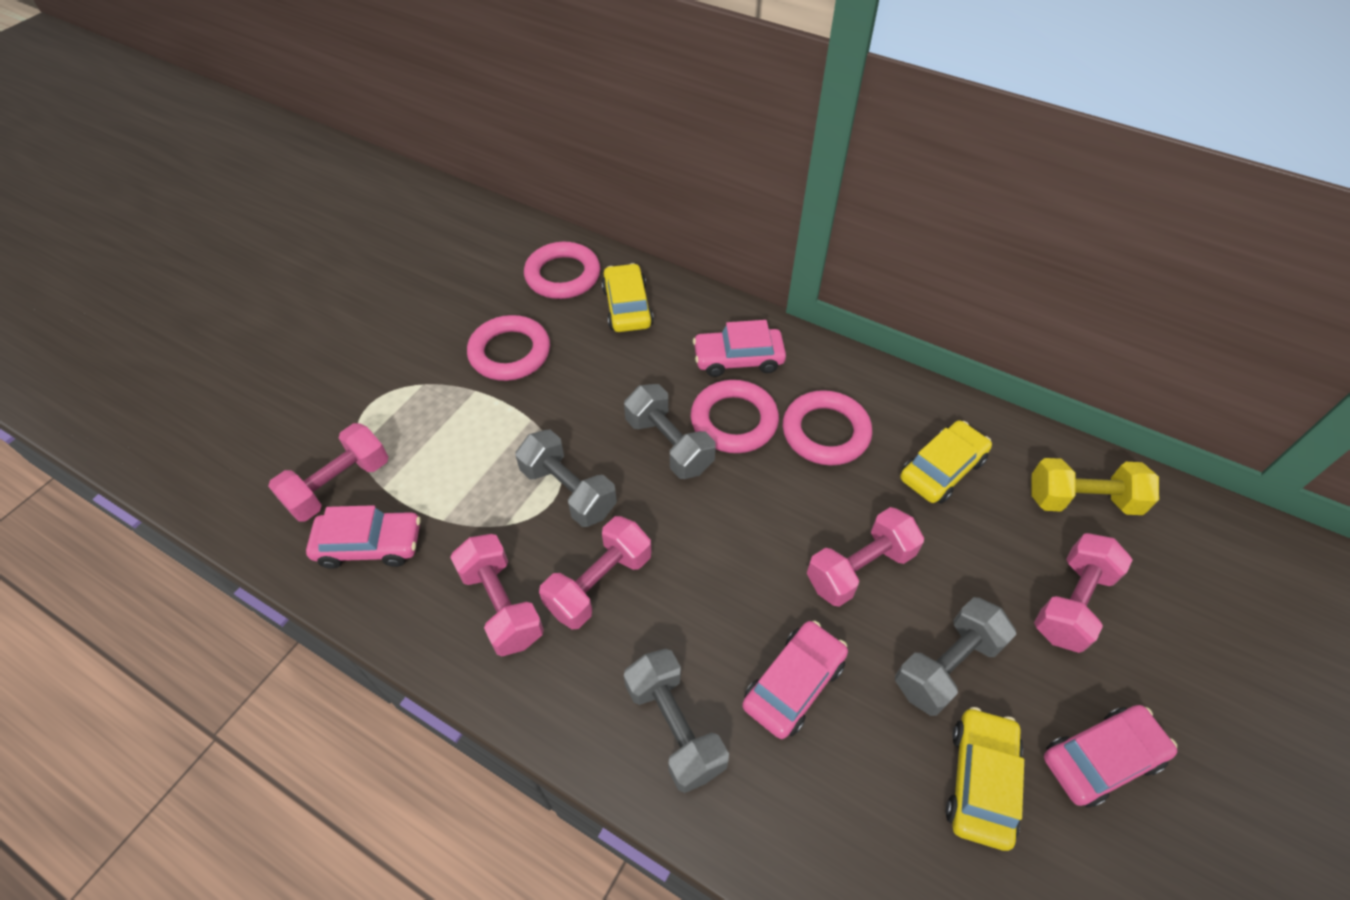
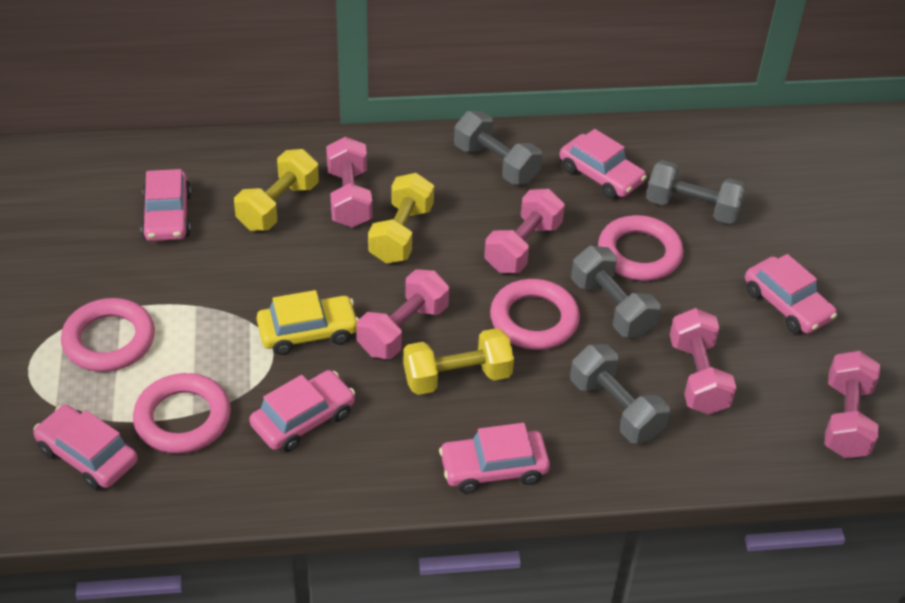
pink car: 4 -> 6
yellow car: 3 -> 1
yellow dumbbell: 1 -> 3

